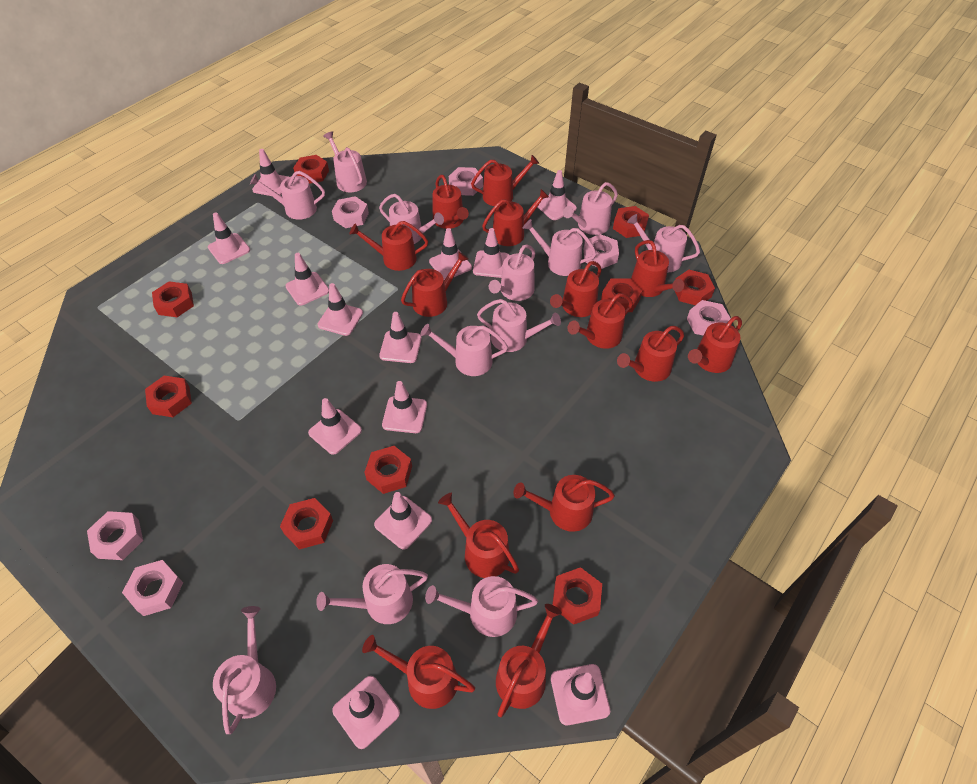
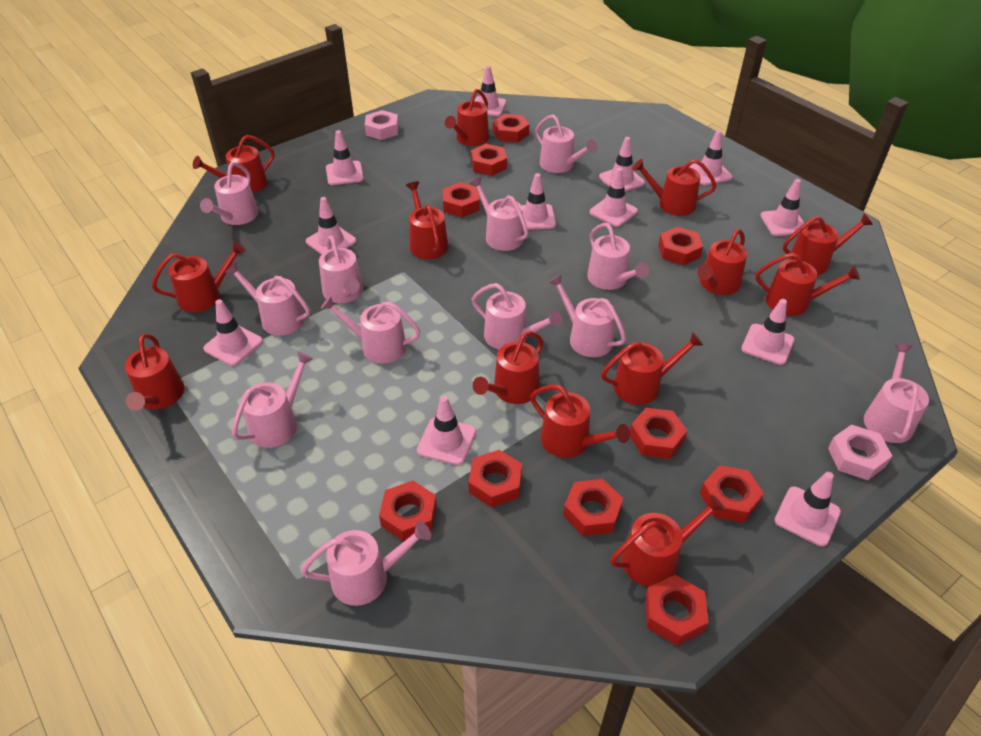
pink nut: 6 -> 2
pink traffic cone: 13 -> 12
red nut: 9 -> 10
red watering can: 14 -> 13

